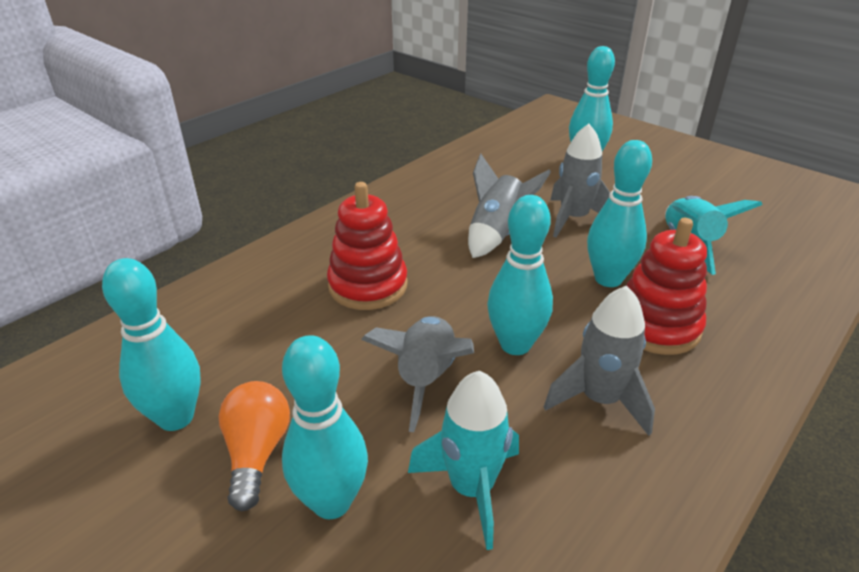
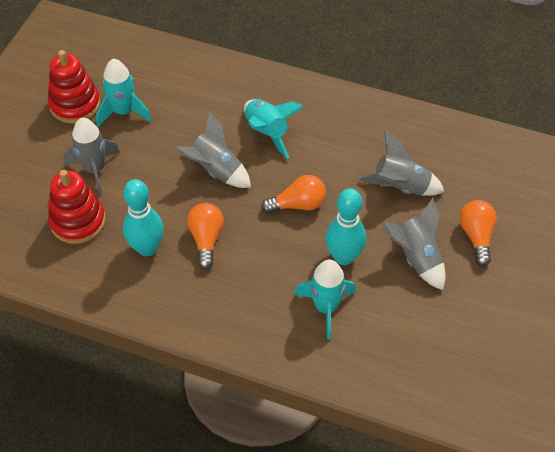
orange light bulb: 1 -> 3
turquoise bowling pin: 5 -> 2
turquoise rocket: 2 -> 3

